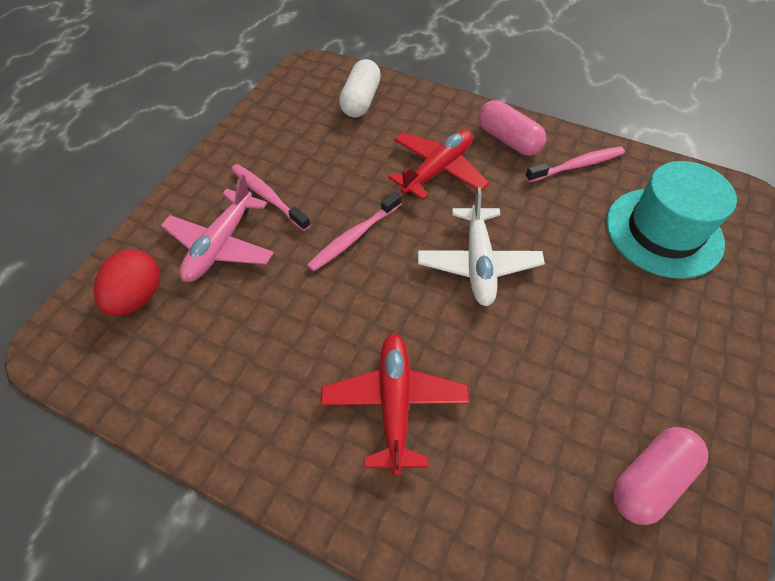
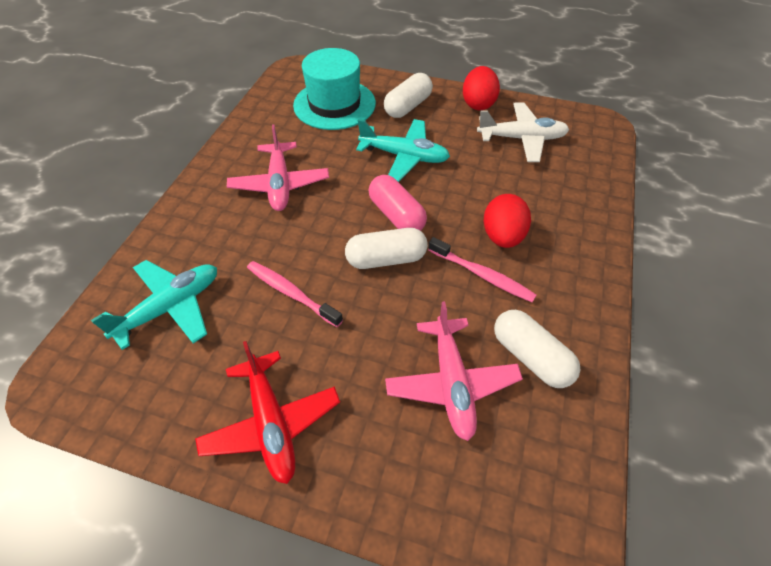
pink capsule: 2 -> 1
pink plane: 1 -> 2
pink toothbrush: 3 -> 2
red egg: 1 -> 2
red plane: 2 -> 1
turquoise plane: 0 -> 2
white capsule: 1 -> 3

